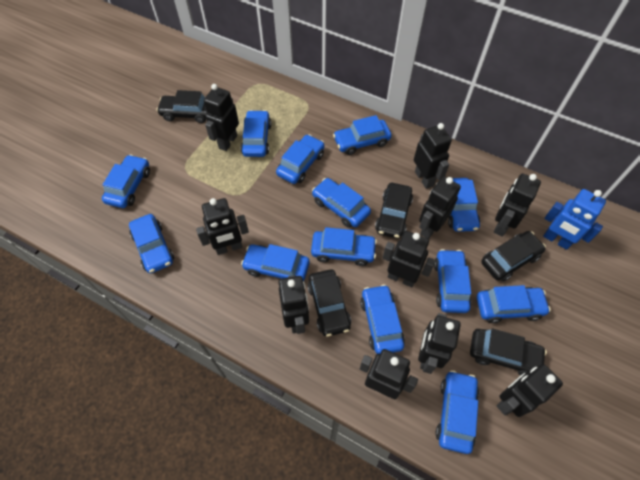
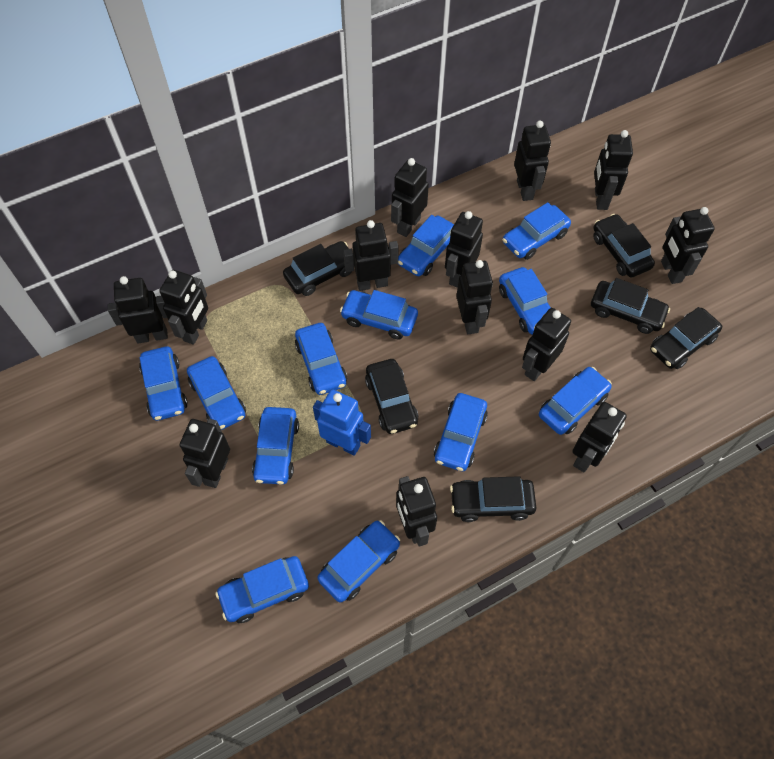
black car: 5 -> 6
black robot: 10 -> 13
blue car: 13 -> 12

